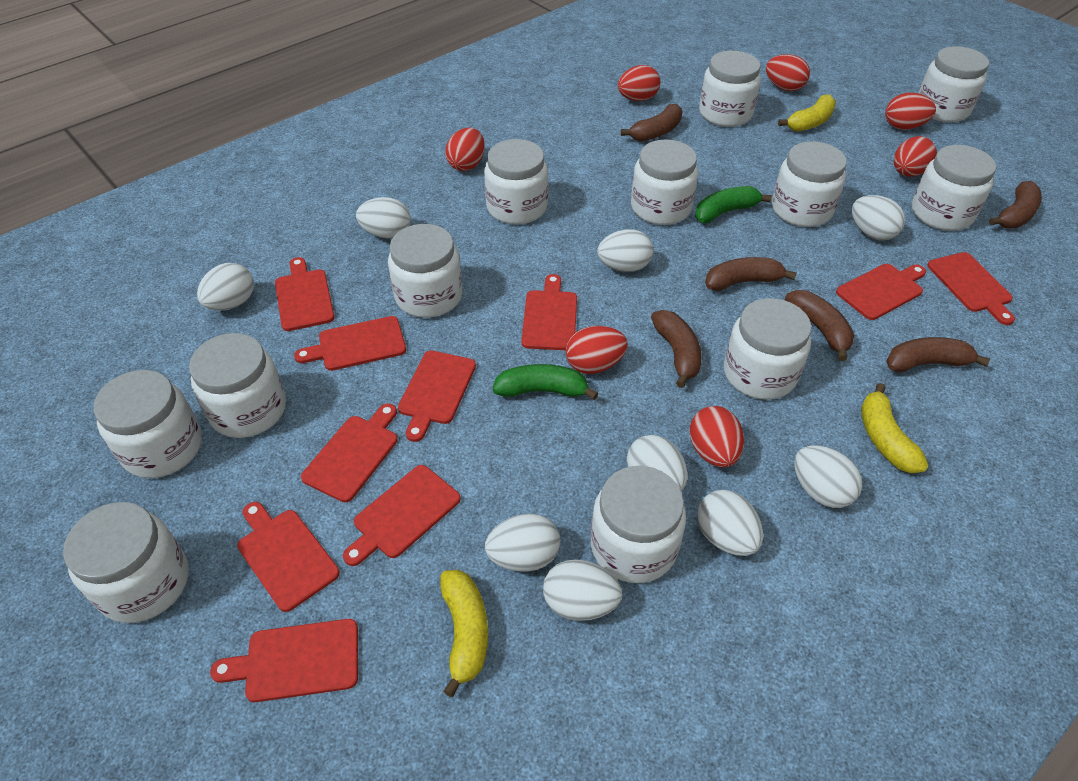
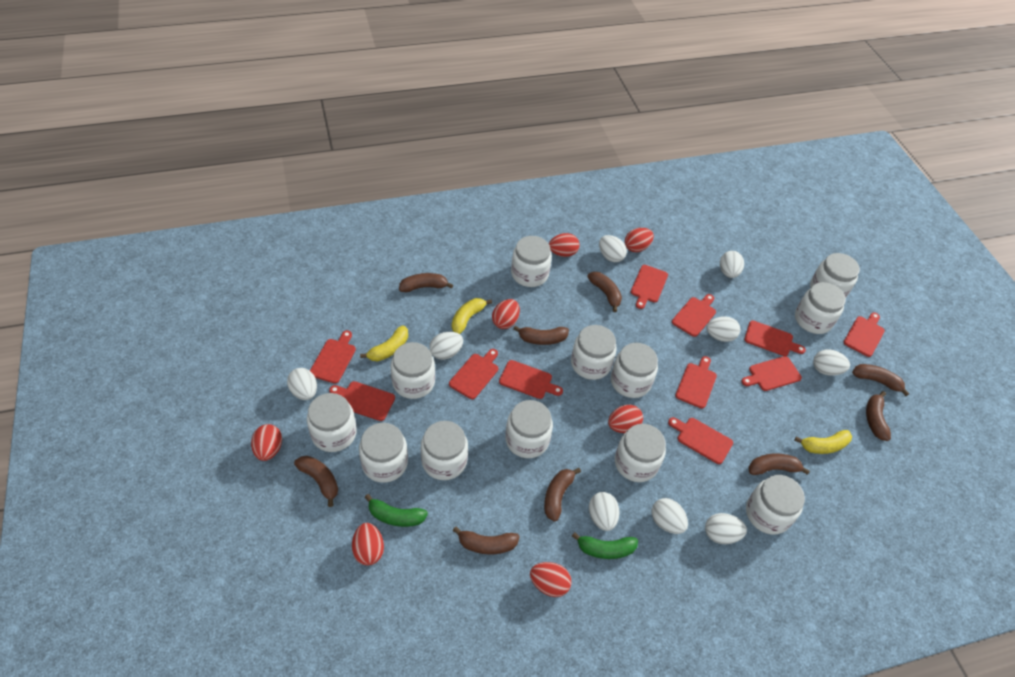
brown banana: 6 -> 9
red cutting board: 10 -> 11

